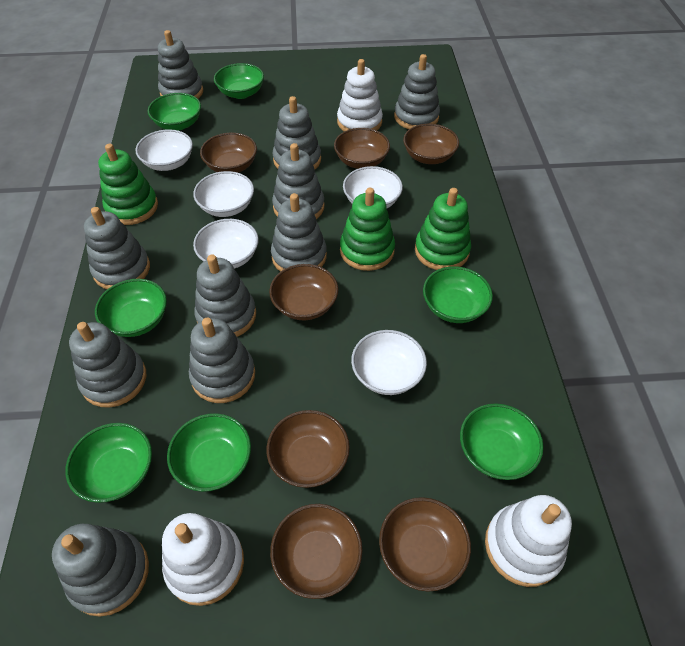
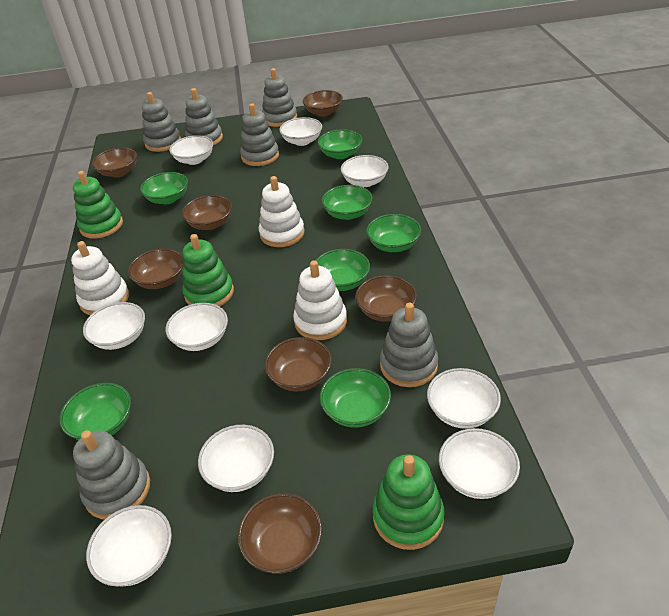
grey stacking toy: 10 -> 6
white bowl: 5 -> 9

